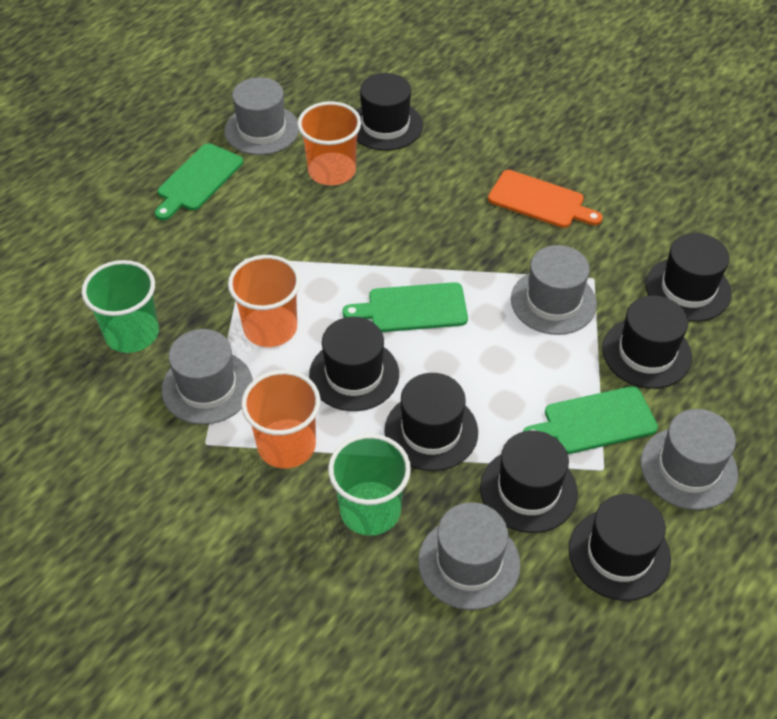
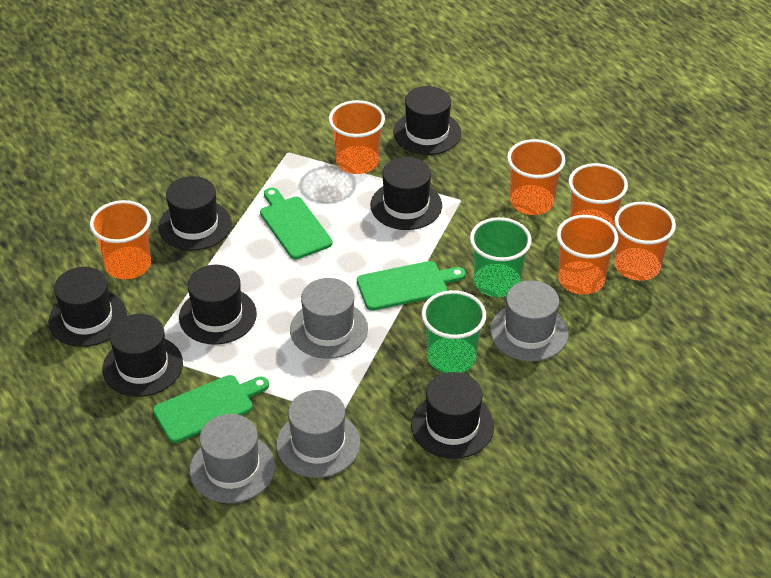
grey hat: 5 -> 4
orange cup: 3 -> 6
orange cutting board: 1 -> 0

